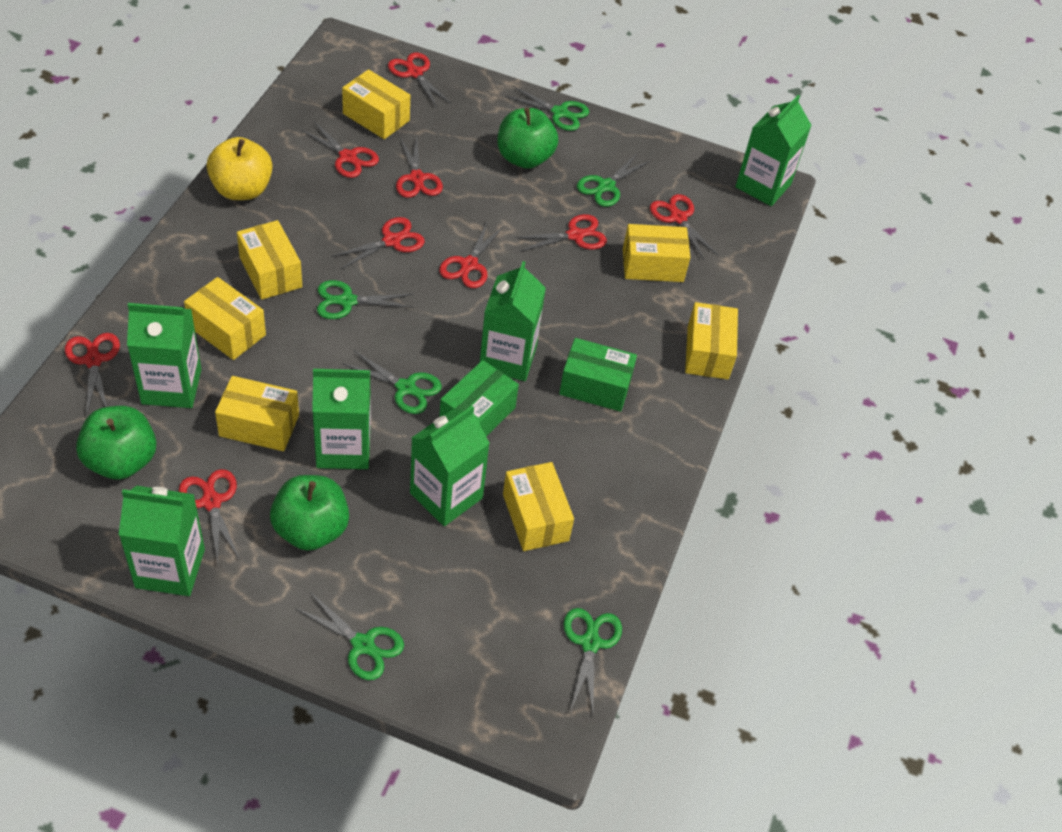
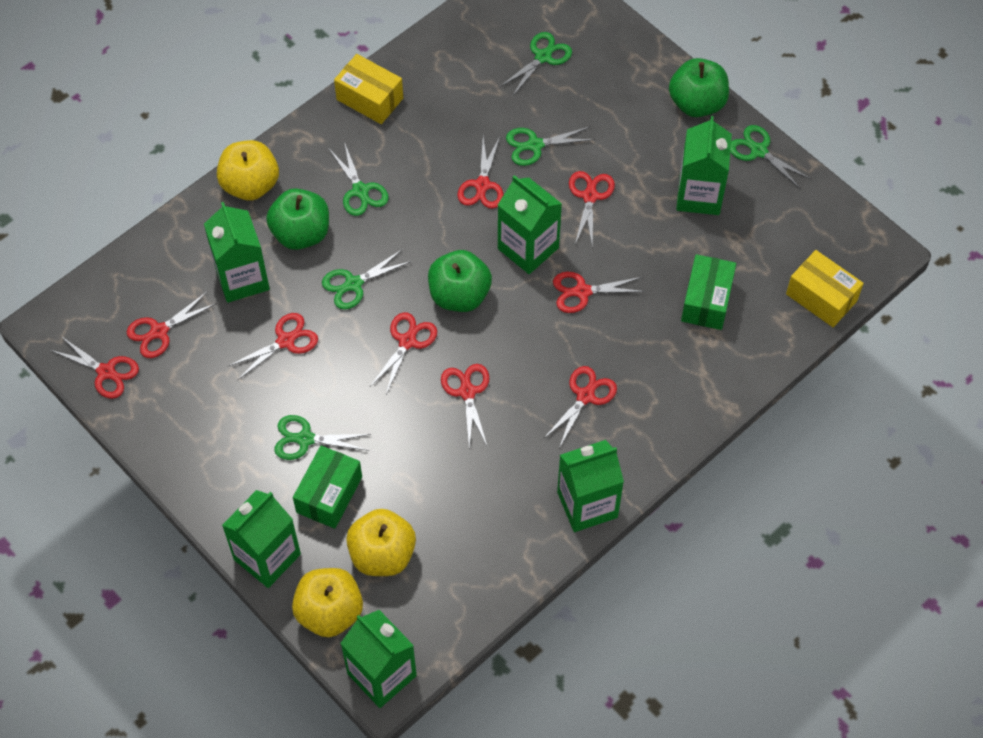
yellow apple: 1 -> 3
yellow box: 7 -> 2

